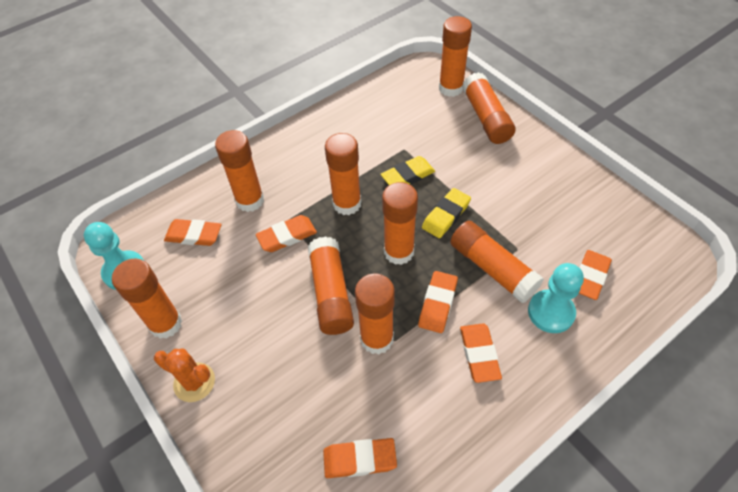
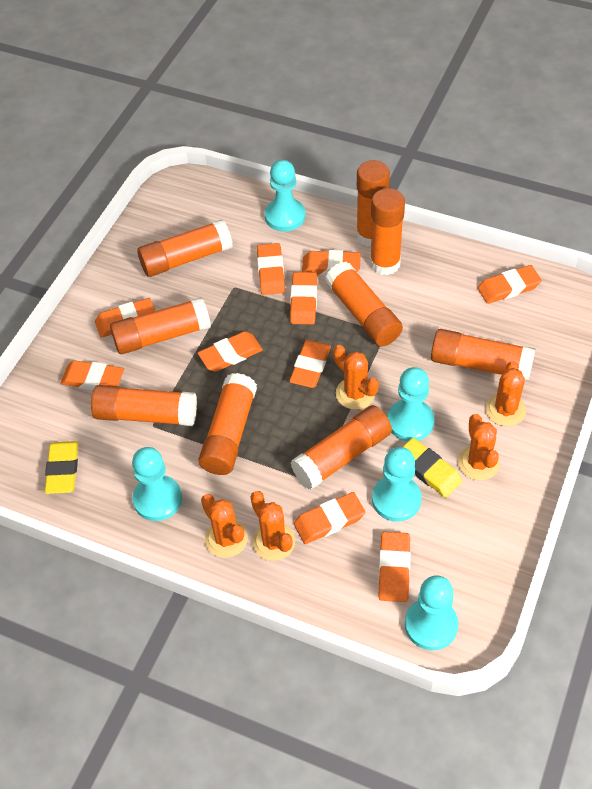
orange cactus: 1 -> 5
orange eraser: 6 -> 10
turquoise pawn: 2 -> 5

